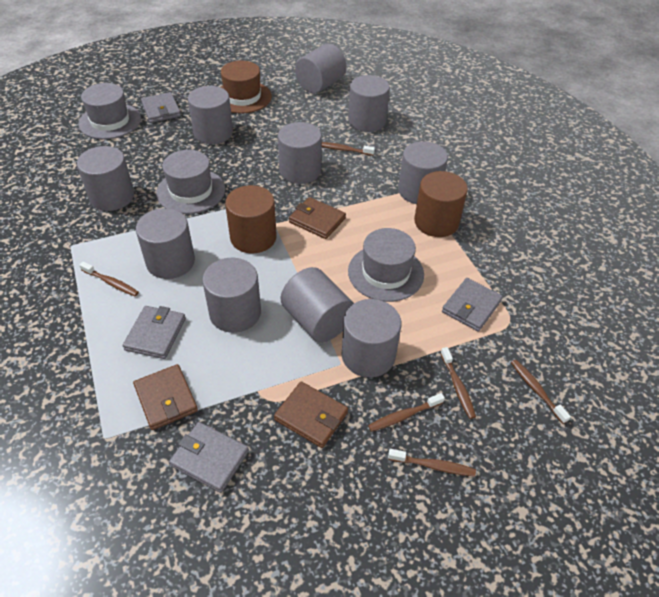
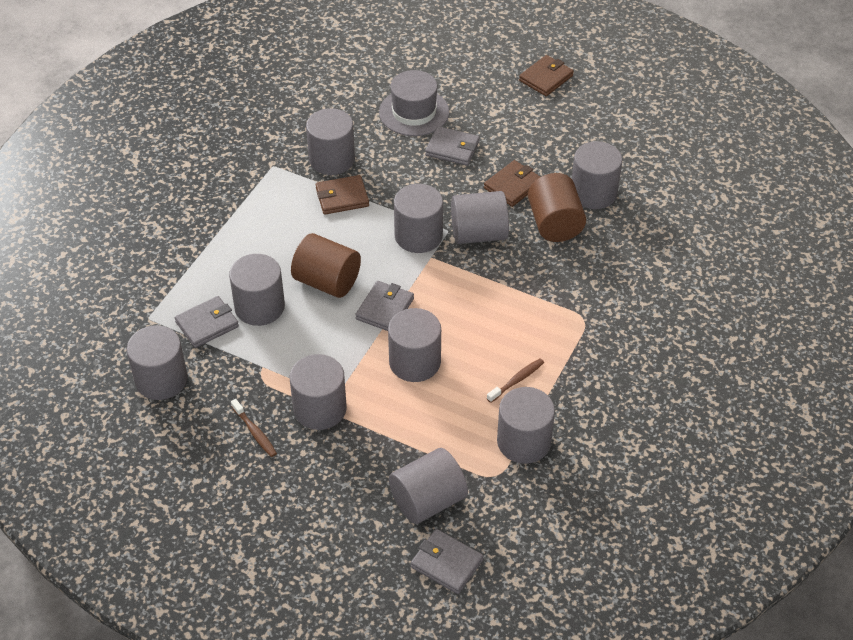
brown hat: 1 -> 0
brown toothbrush: 6 -> 2
grey hat: 3 -> 1

